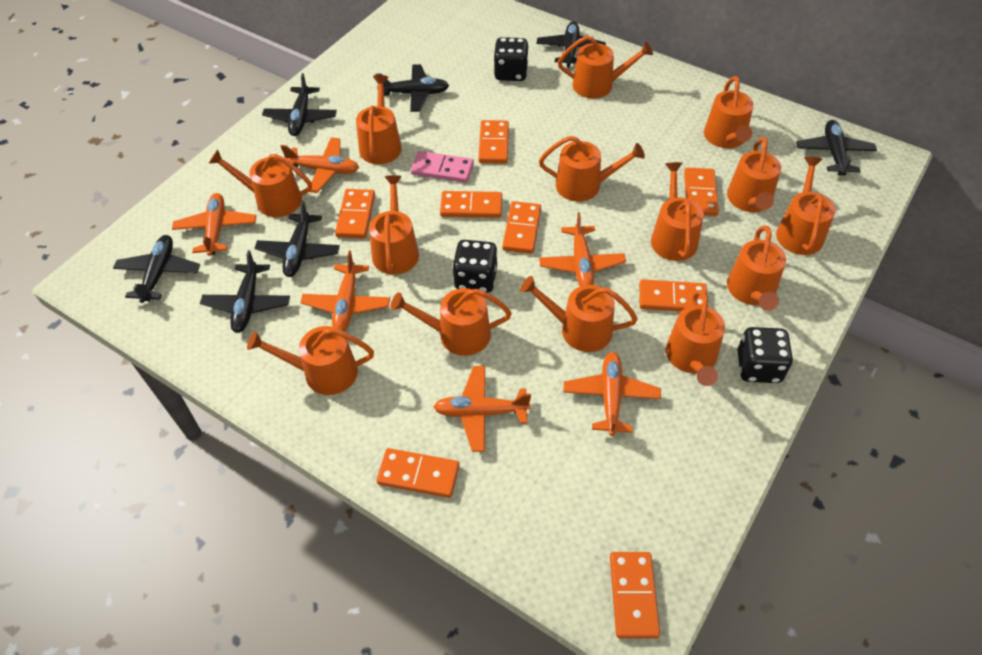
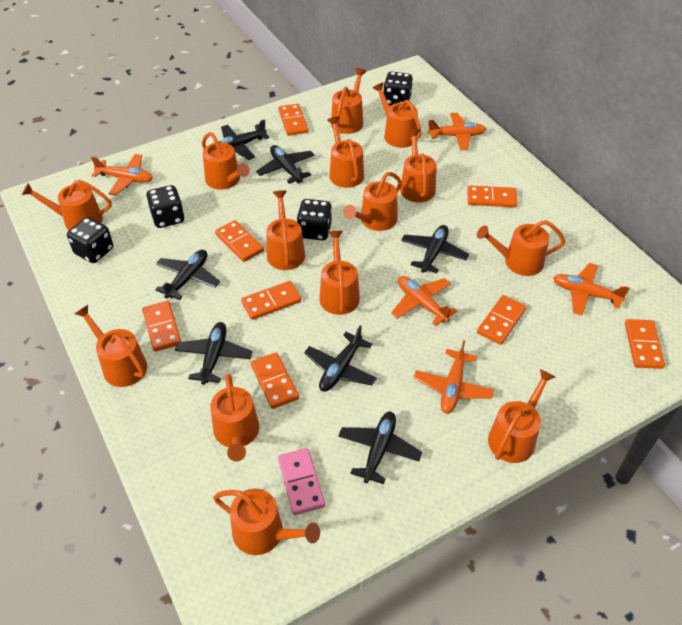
black dice: 3 -> 4
orange plane: 6 -> 5

